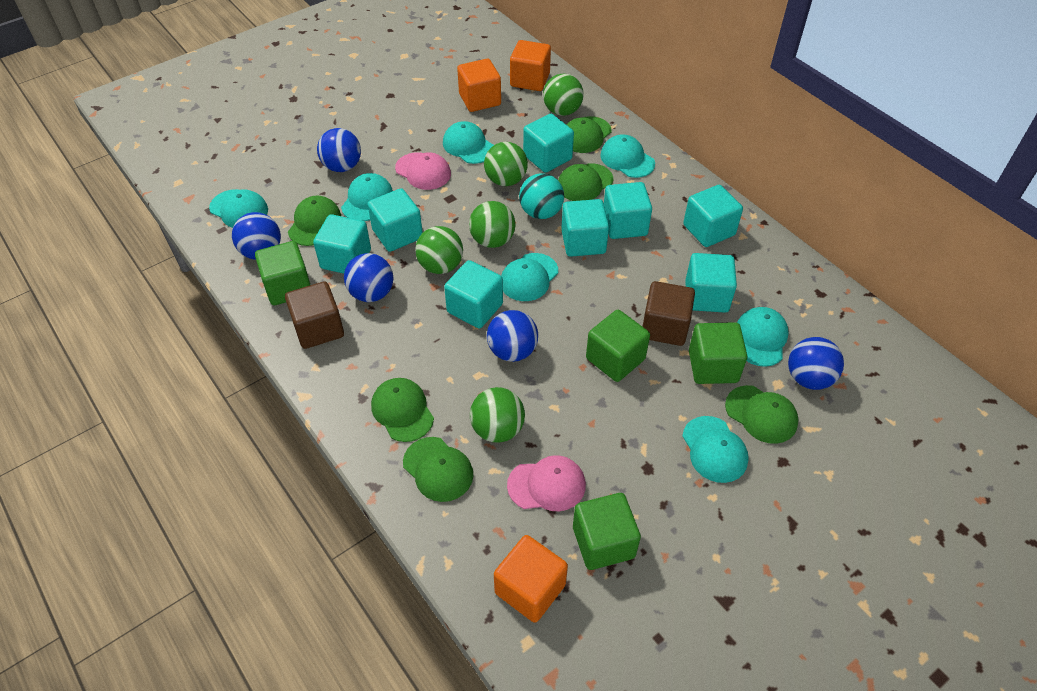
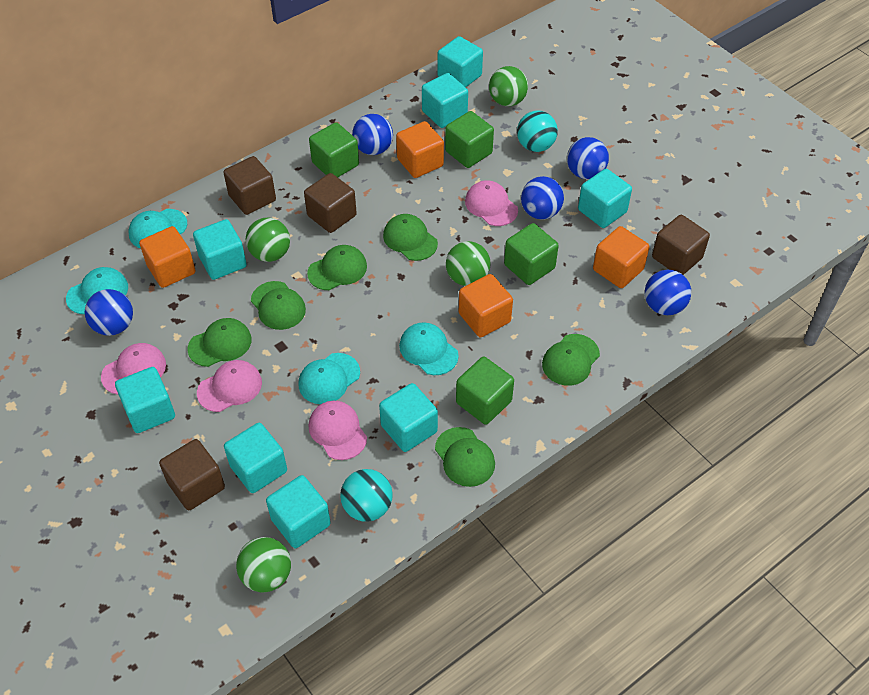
brown cube: 2 -> 4
green ball: 5 -> 4
orange cube: 3 -> 4
pink cap: 2 -> 4
turquoise ball: 1 -> 2
turquoise cap: 7 -> 4

